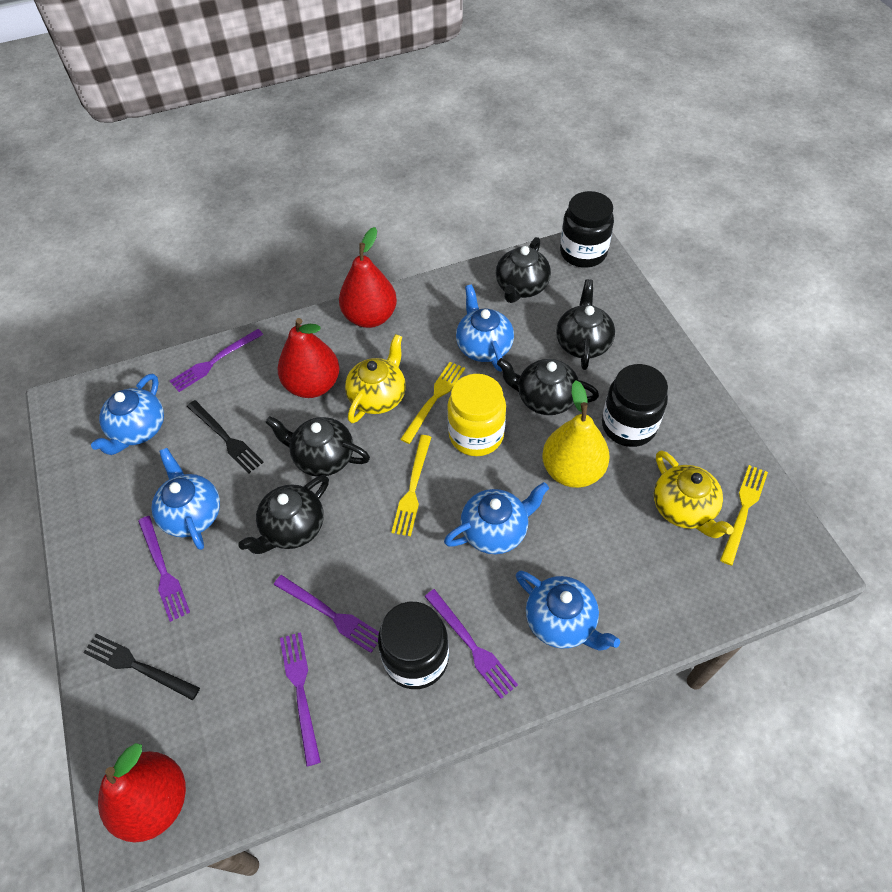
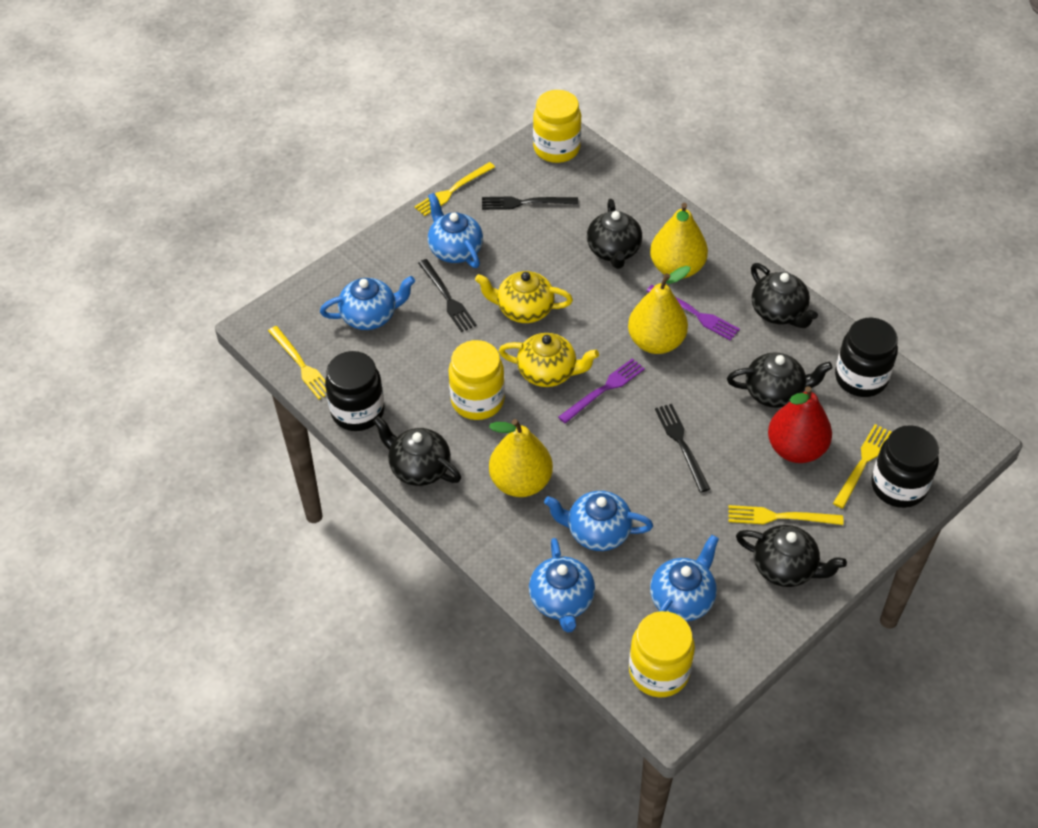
black fork: 2 -> 3
purple fork: 5 -> 2
red pear: 3 -> 1
yellow fork: 3 -> 4
yellow jar: 1 -> 3
yellow pear: 1 -> 3

